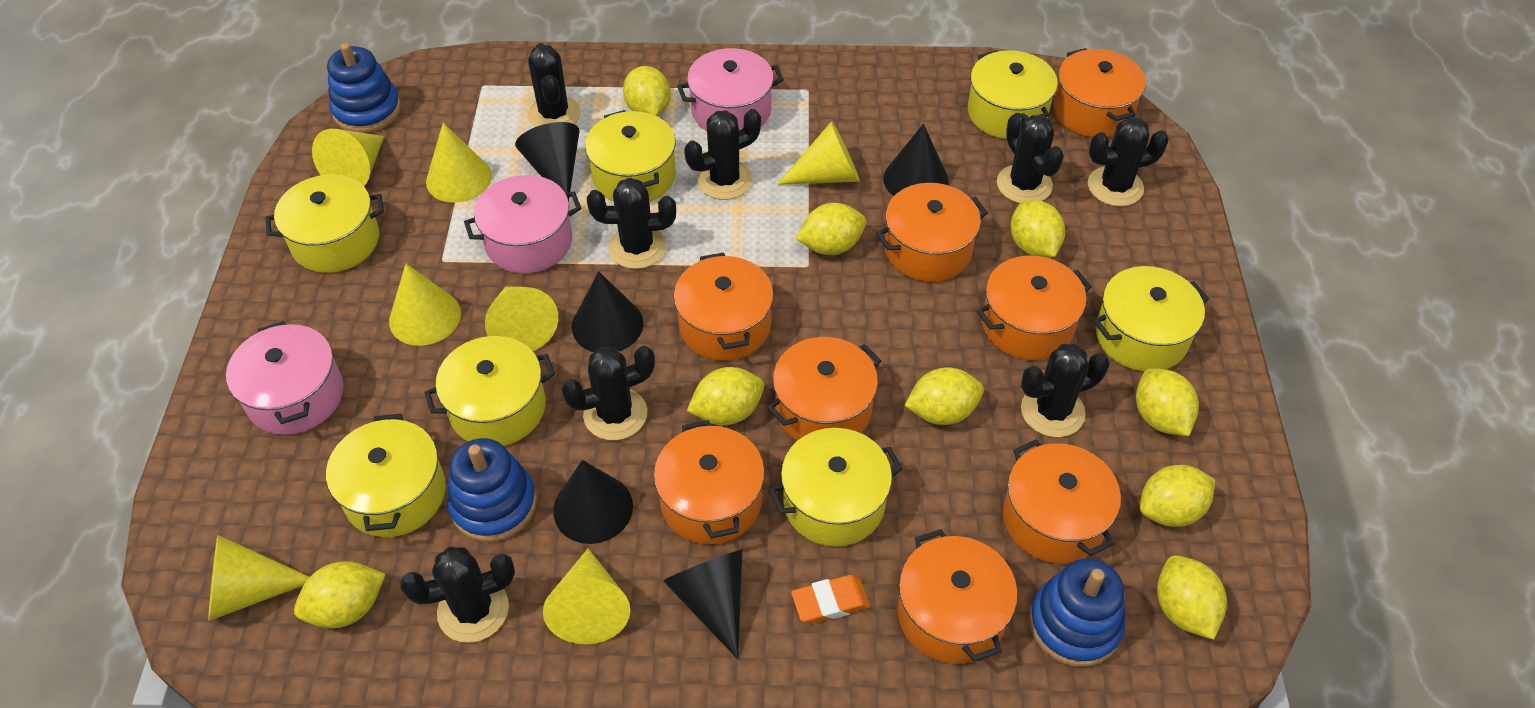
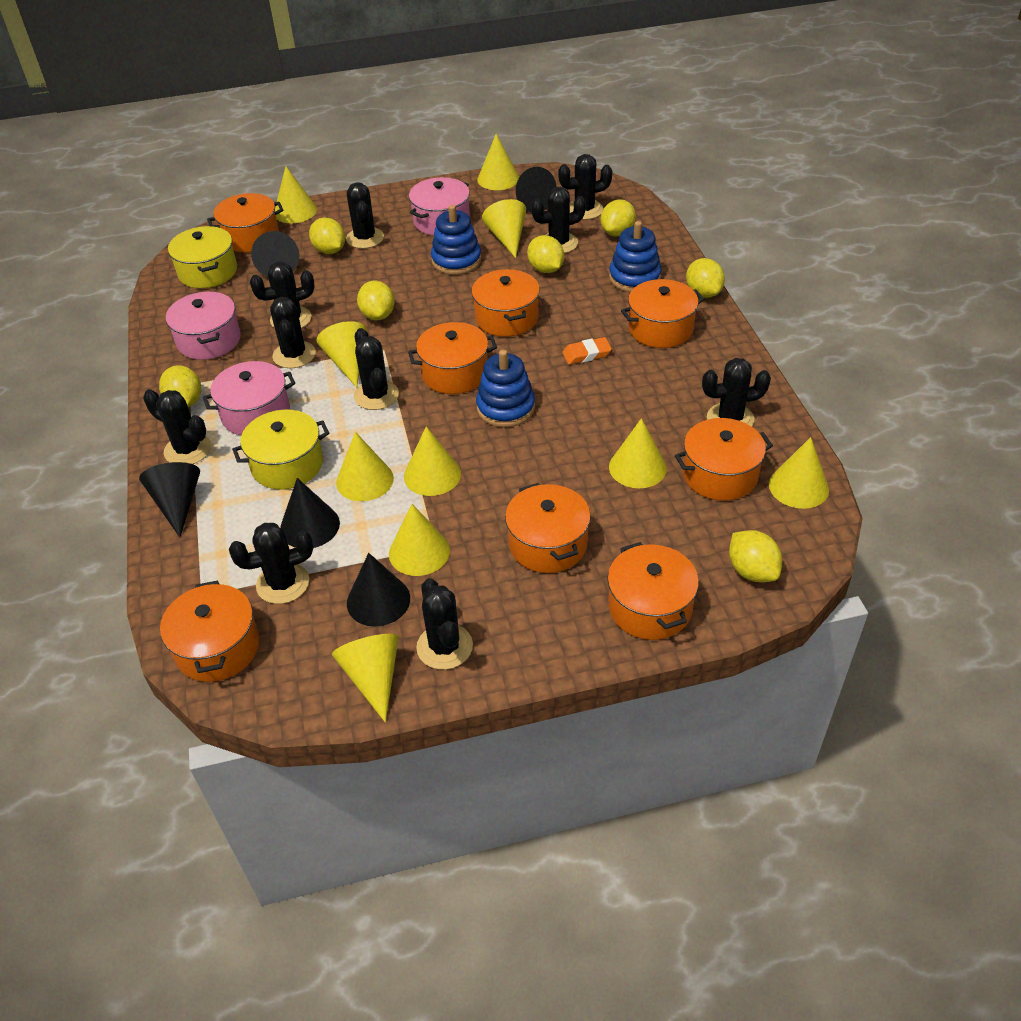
black cactus: 8 -> 10
yellow cone: 7 -> 10
yellow lemon: 9 -> 7
yellow pot: 7 -> 2

